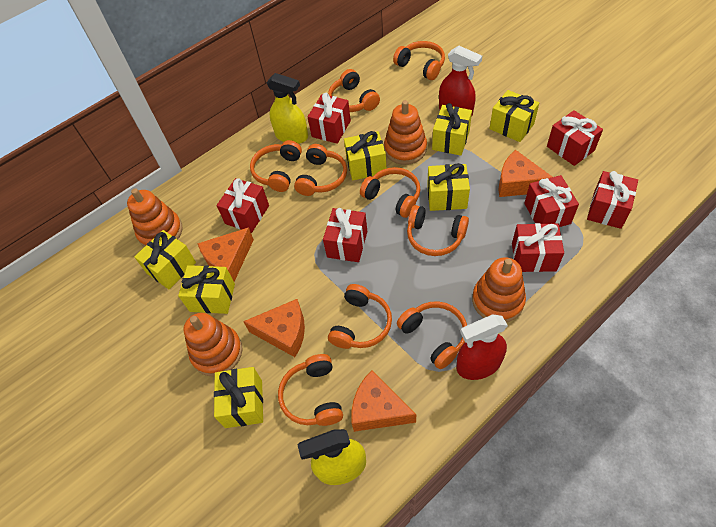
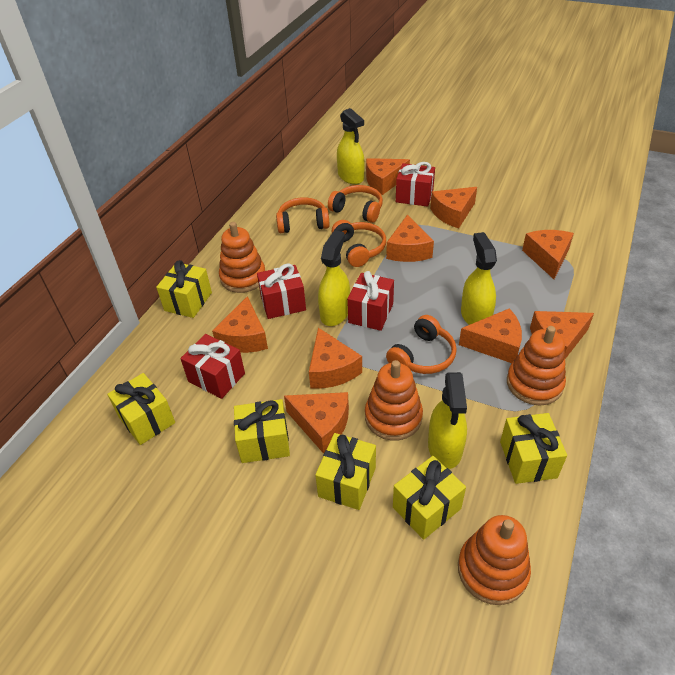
orange cheese: 4 -> 9
orange headphones: 9 -> 4
red gift: 7 -> 4
red spray bottle: 2 -> 0
yellow gift: 7 -> 6
yellow spray bottle: 2 -> 4

